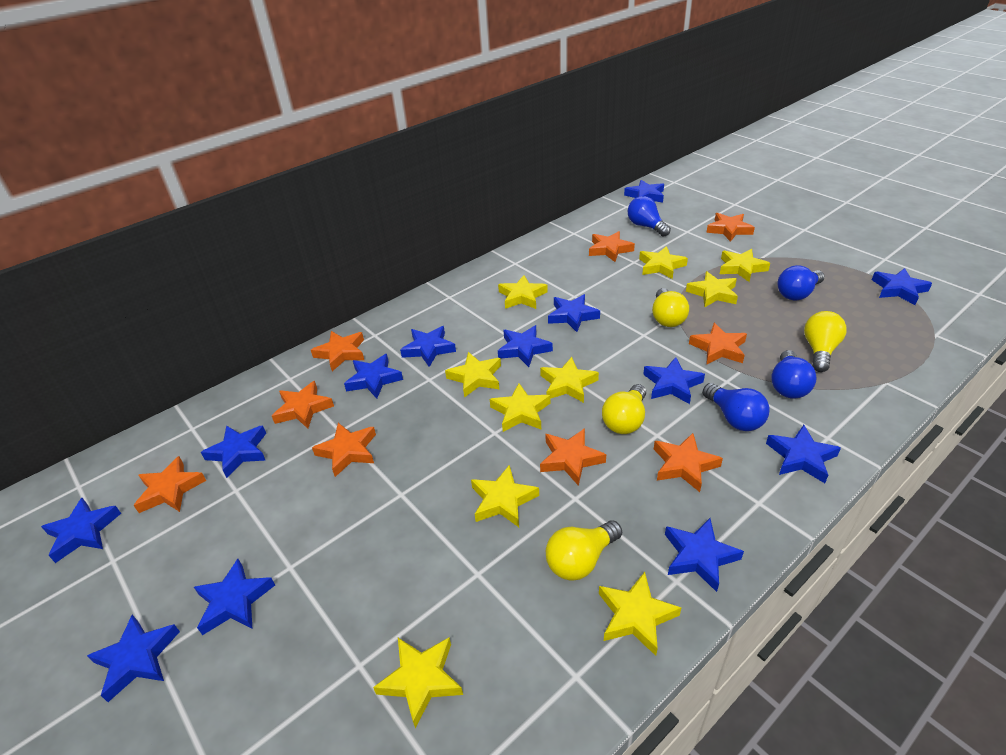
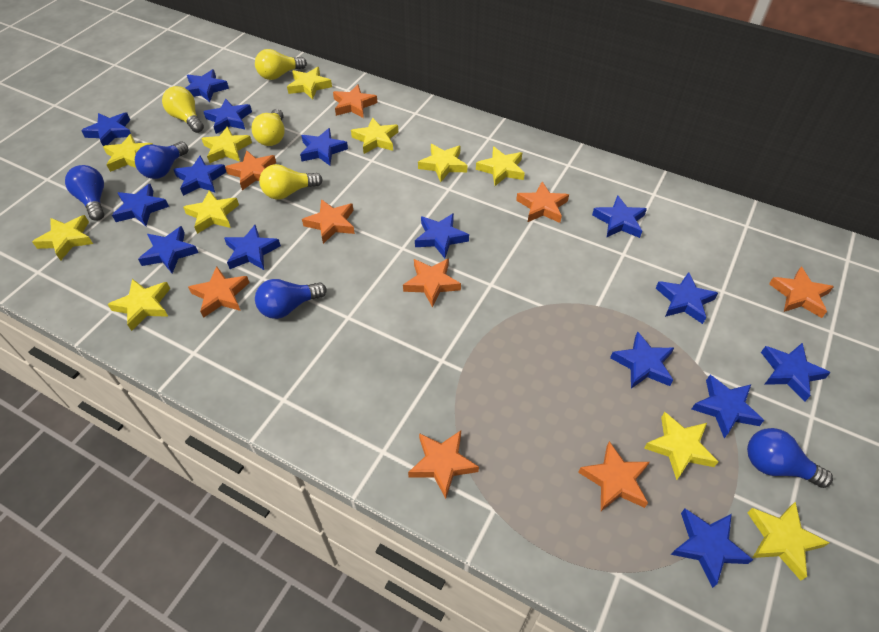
blue star: 13 -> 15
yellow star: 10 -> 11

